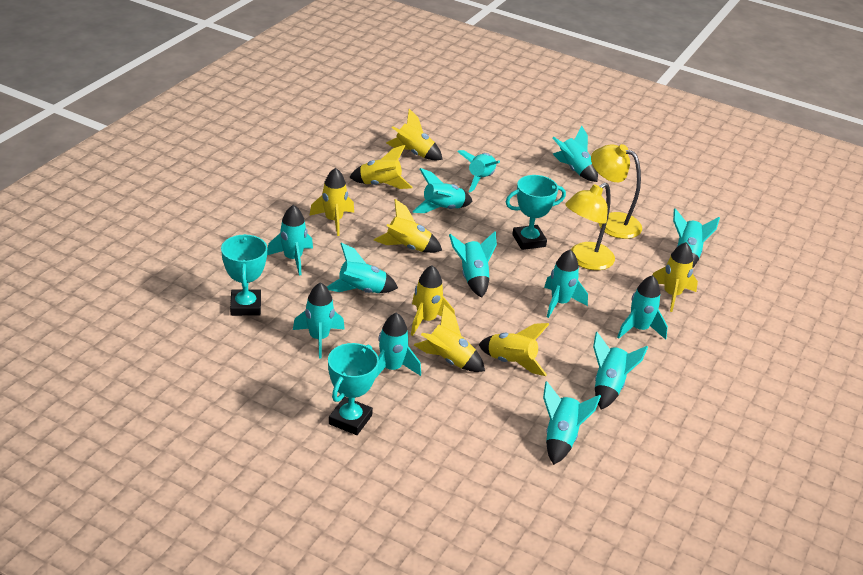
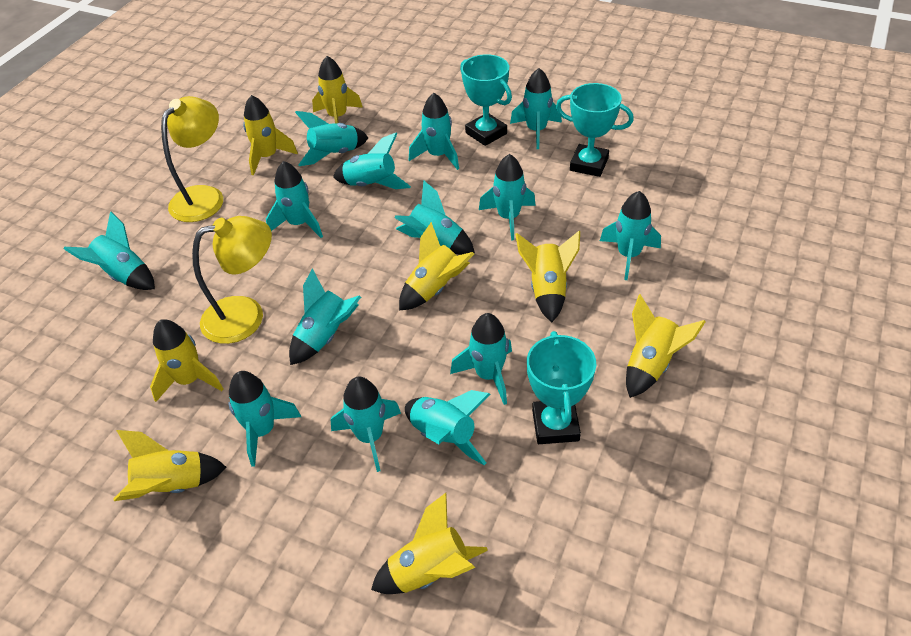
turquoise rocket: 13 -> 14

